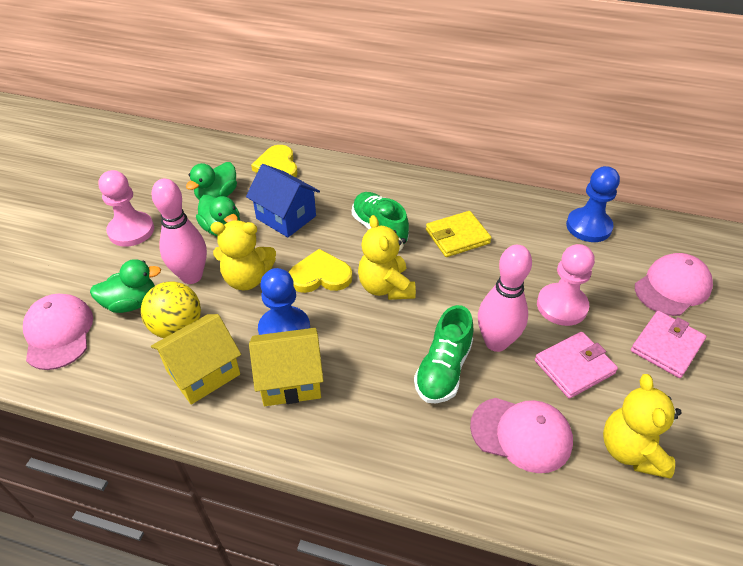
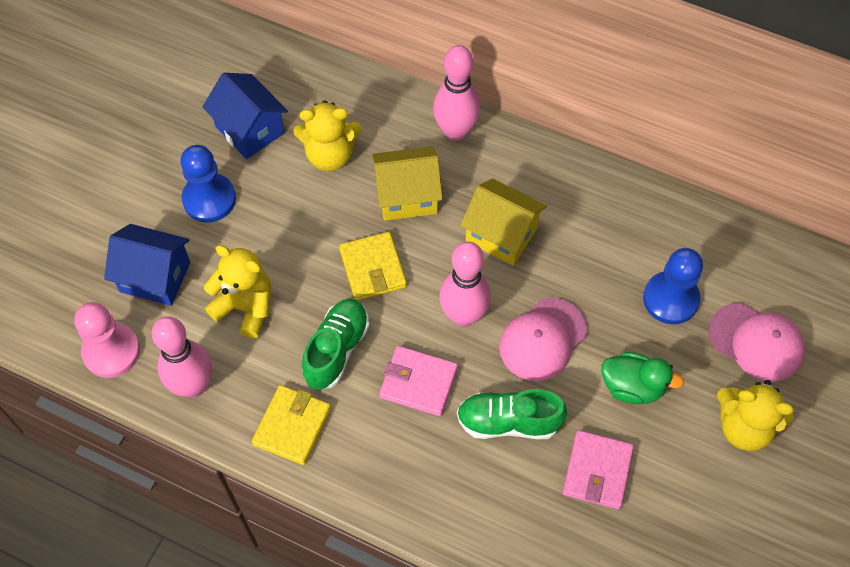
blue house: 1 -> 2
green duck: 3 -> 1
pink bowling pin: 2 -> 3
pink cap: 3 -> 2
pink pawn: 2 -> 1
yellow ball: 1 -> 0
yellow heart: 2 -> 0
yellow wallet: 1 -> 2

